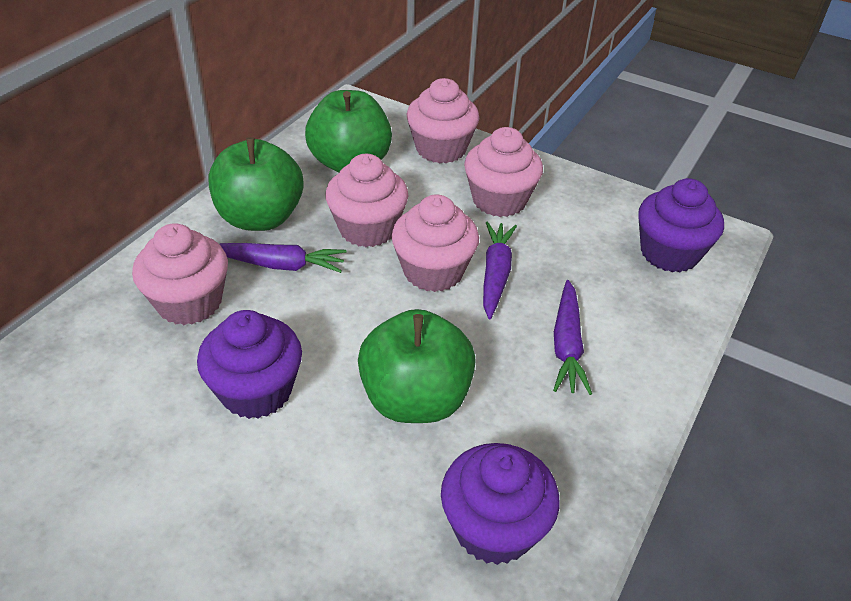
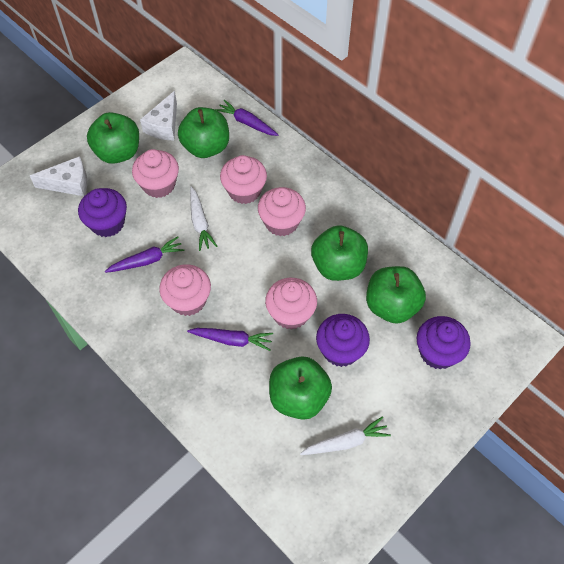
green apple: 3 -> 5
white carrot: 0 -> 2
white cheese: 0 -> 2

